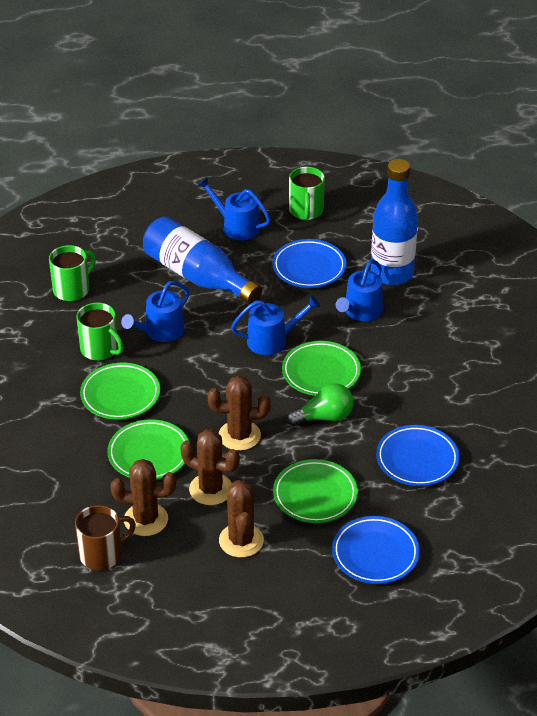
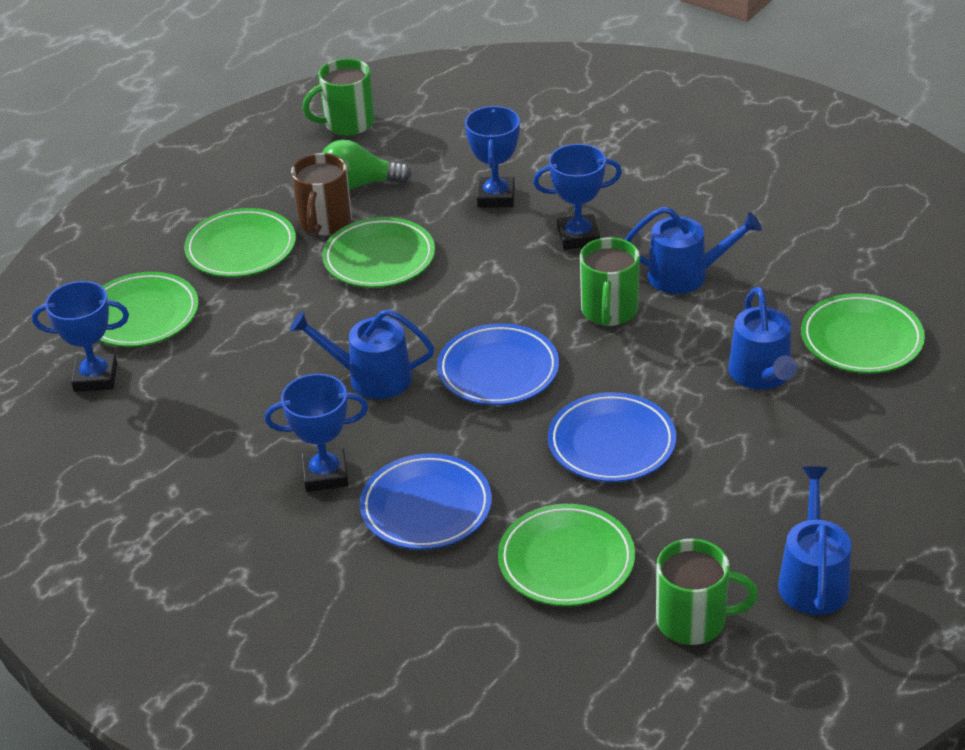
blue bottle: 2 -> 0
blue trophy: 0 -> 4
brown cactus: 4 -> 0
green plate: 4 -> 5

